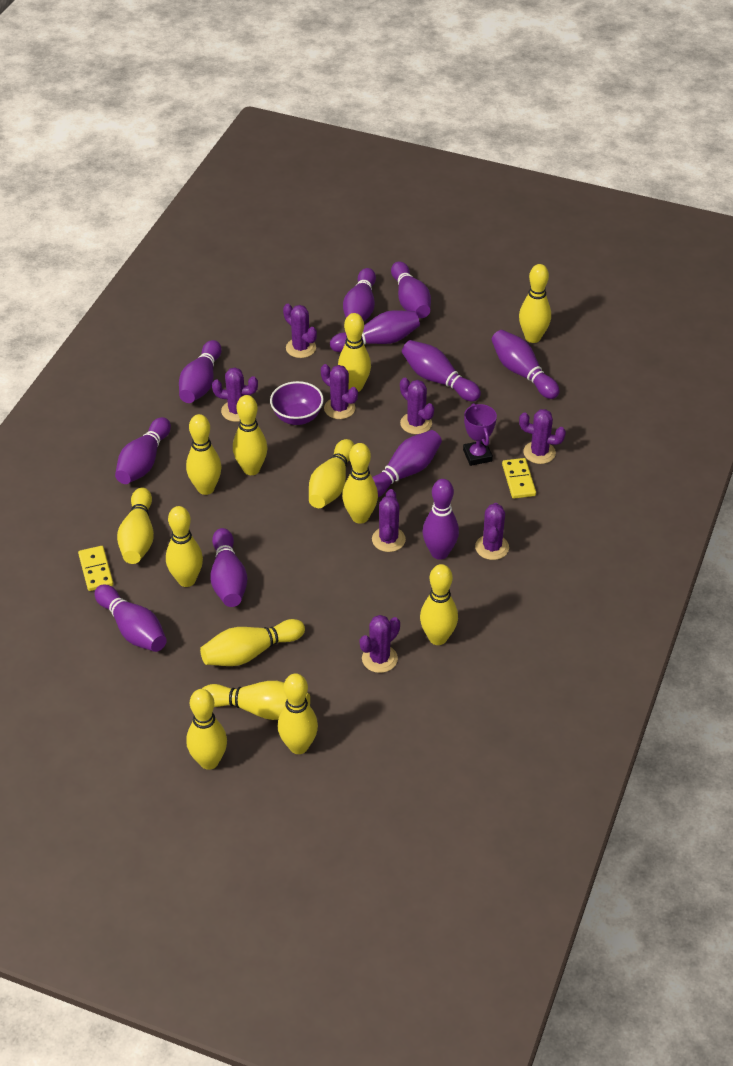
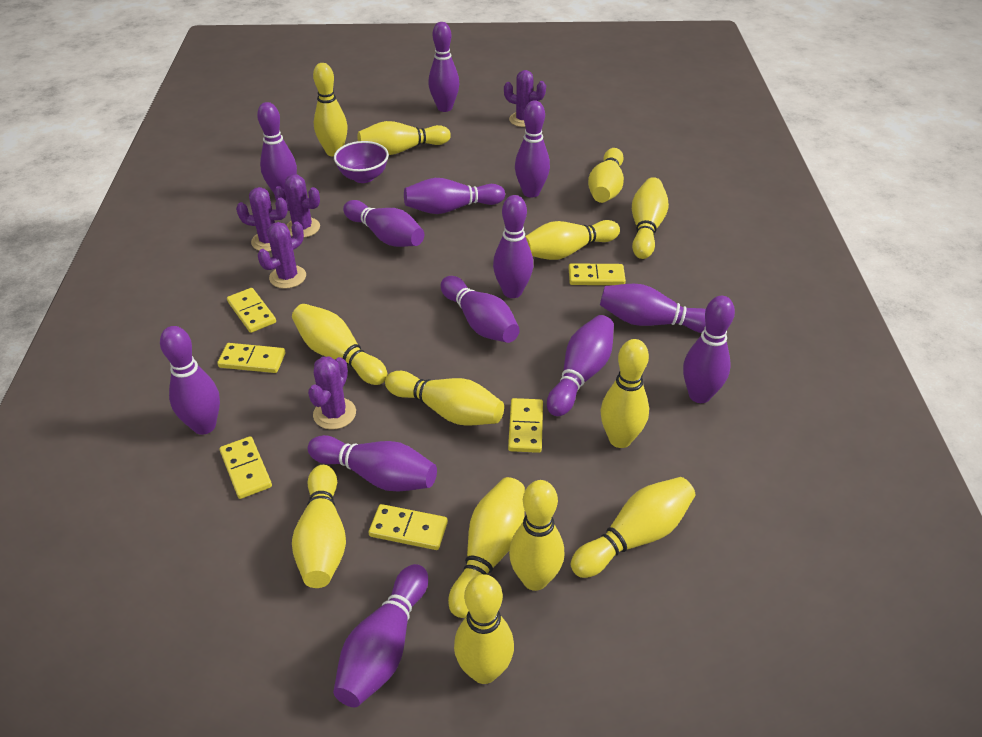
purple bowling pin: 11 -> 13
purple cactus: 8 -> 5
purple trophy: 1 -> 0
yellow domino: 2 -> 6

